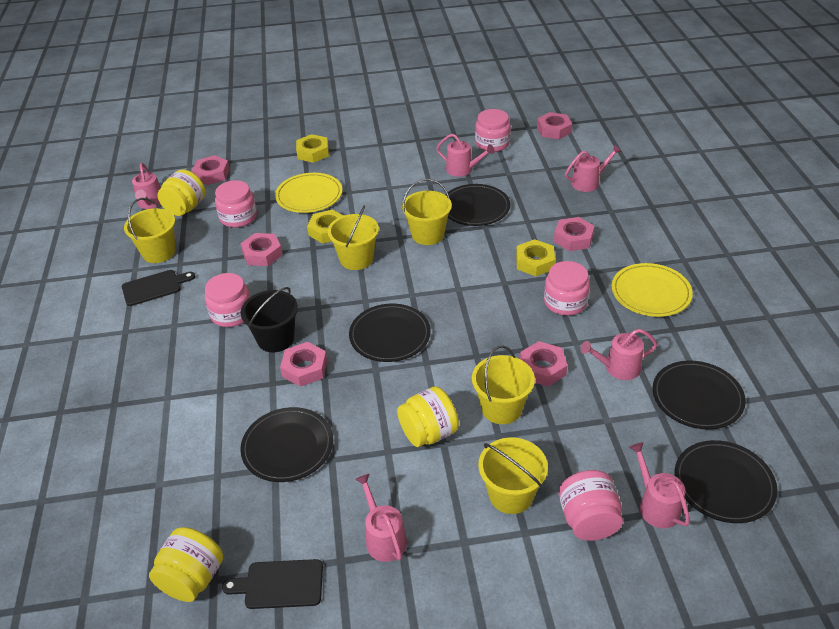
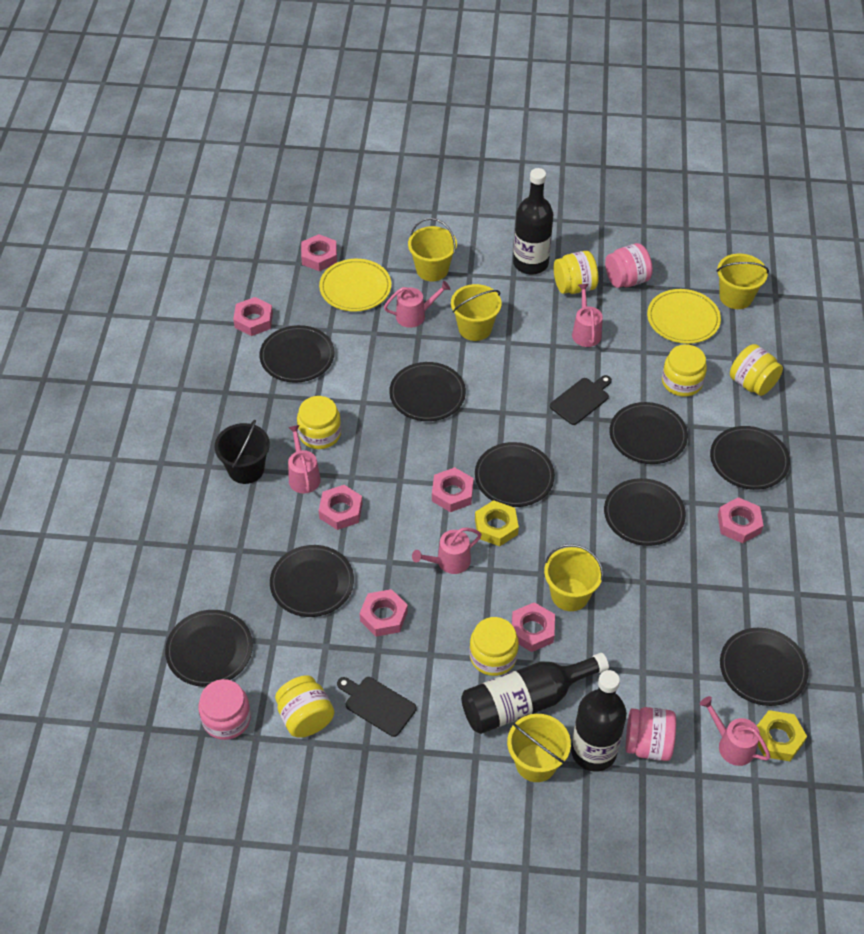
black bottle: 0 -> 3
black plate: 5 -> 9
pink jar: 5 -> 3
pink nut: 6 -> 7
pink watering can: 6 -> 5
yellow jar: 3 -> 6
yellow nut: 3 -> 2

